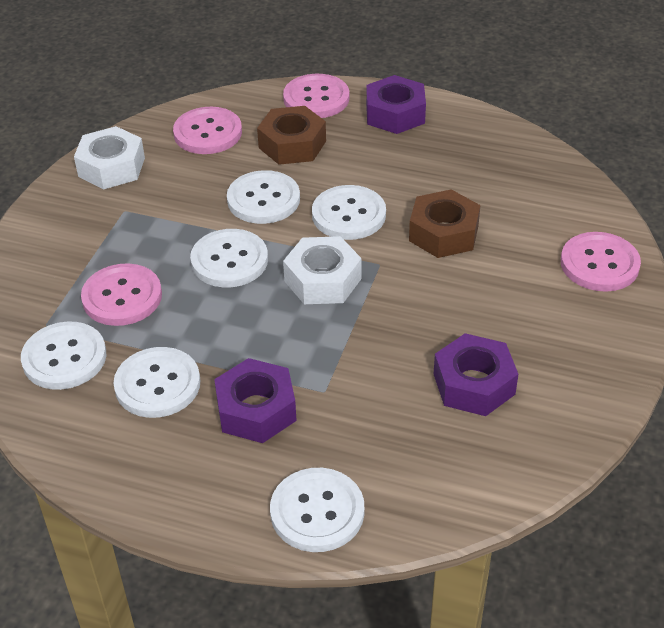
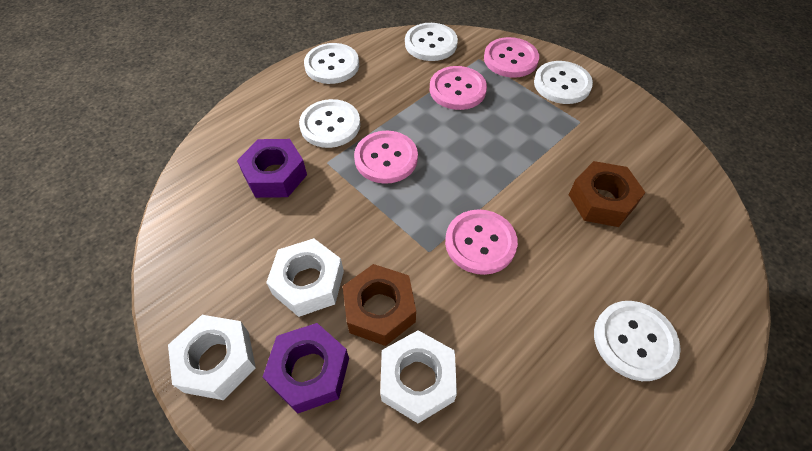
purple nut: 3 -> 2
white button: 6 -> 5
white nut: 2 -> 3

